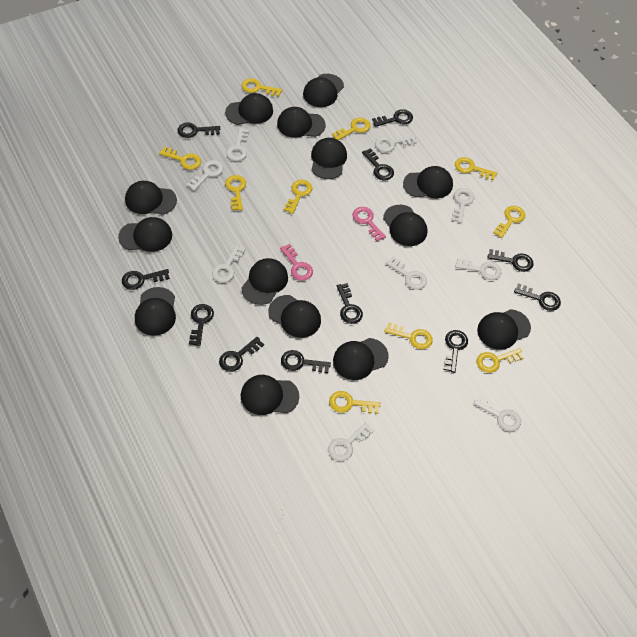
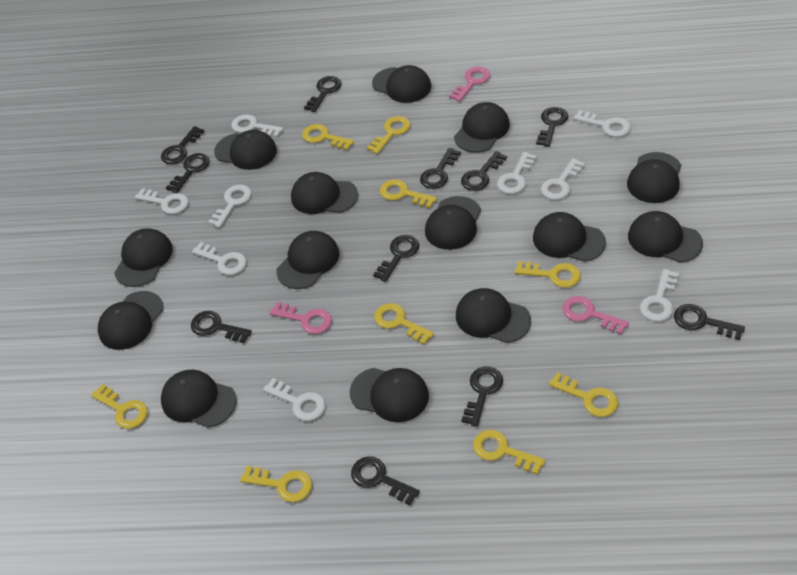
pink key: 2 -> 3
yellow key: 10 -> 9

